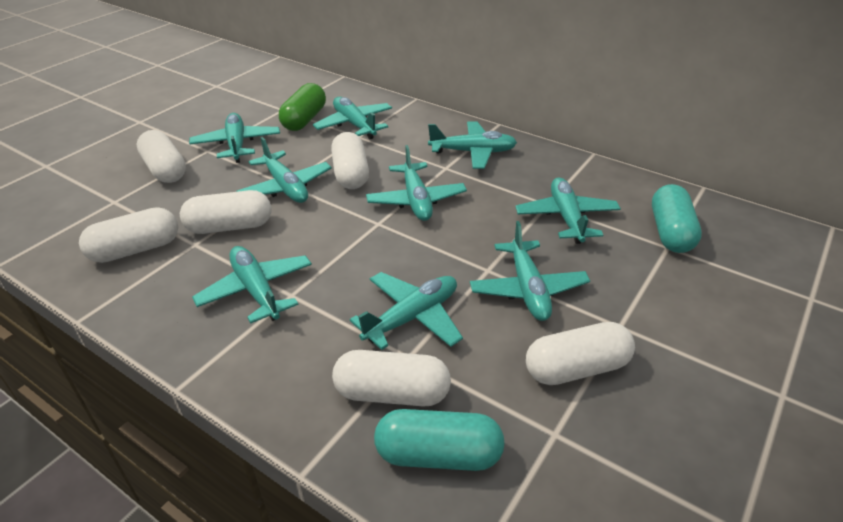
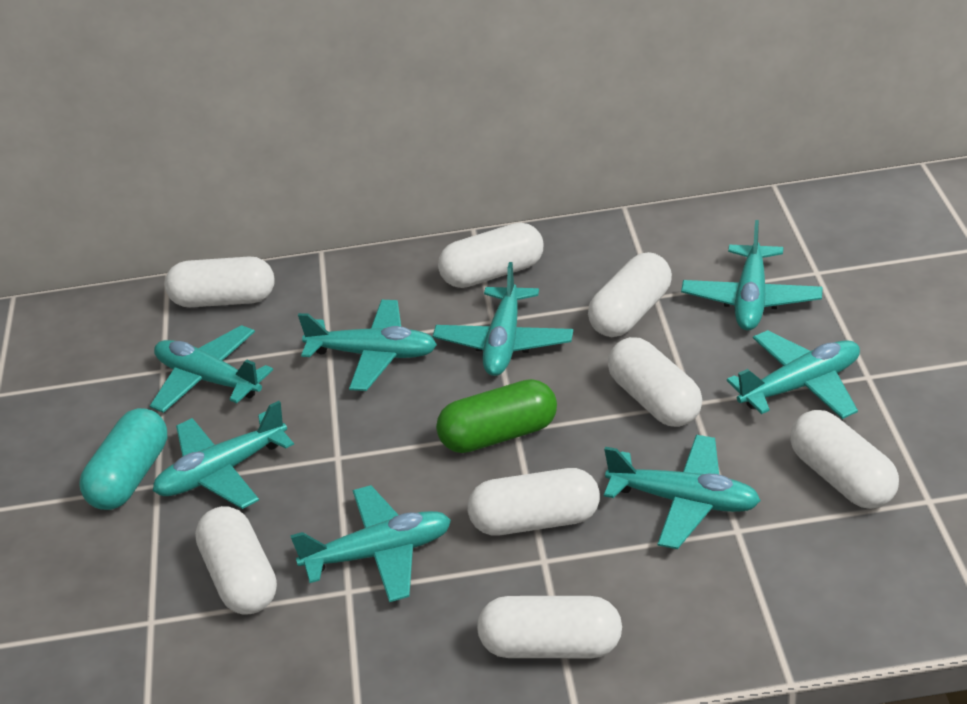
turquoise capsule: 2 -> 1
turquoise plane: 9 -> 8
white capsule: 6 -> 8

